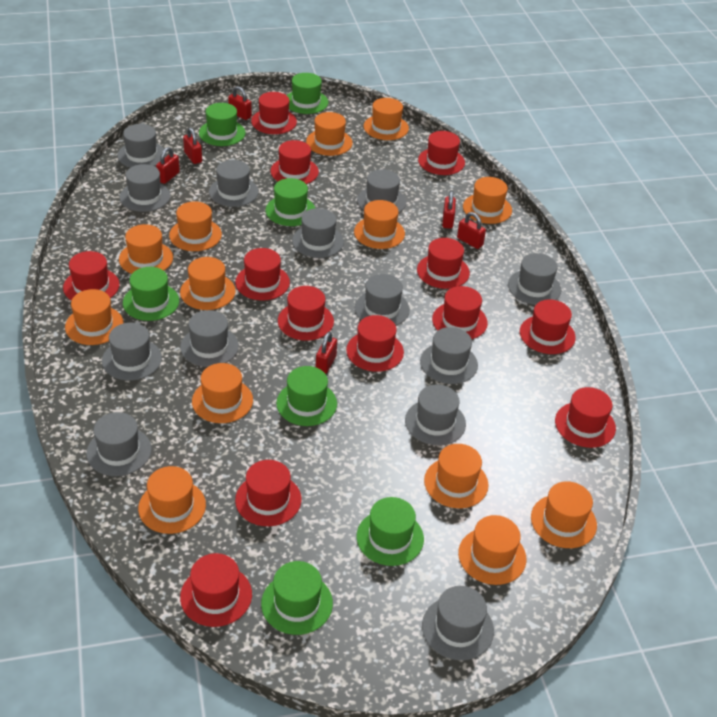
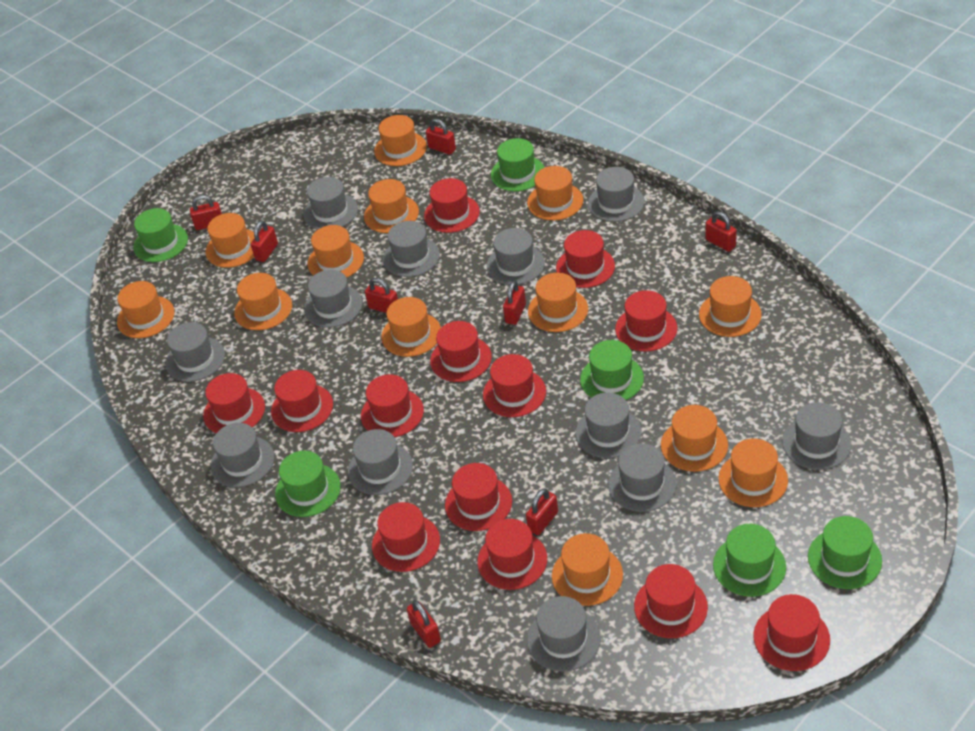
green hat: 7 -> 6
grey hat: 13 -> 12
red padlock: 6 -> 8

